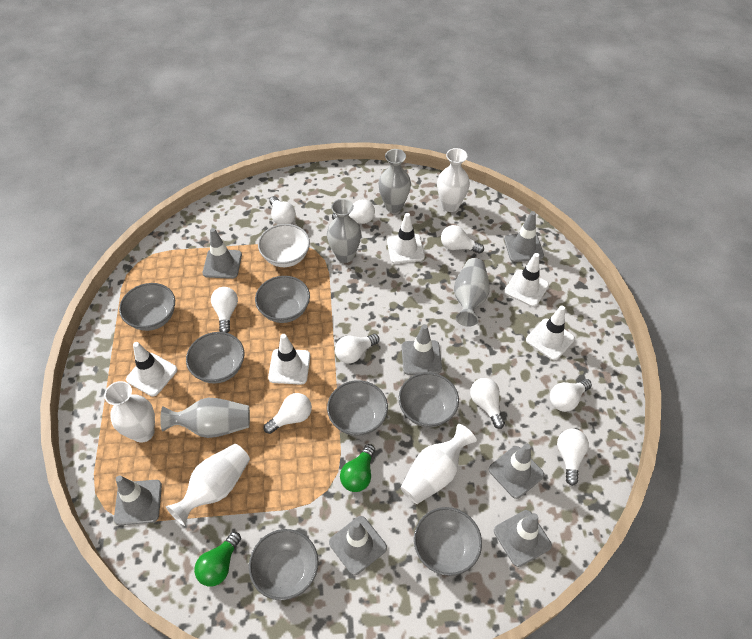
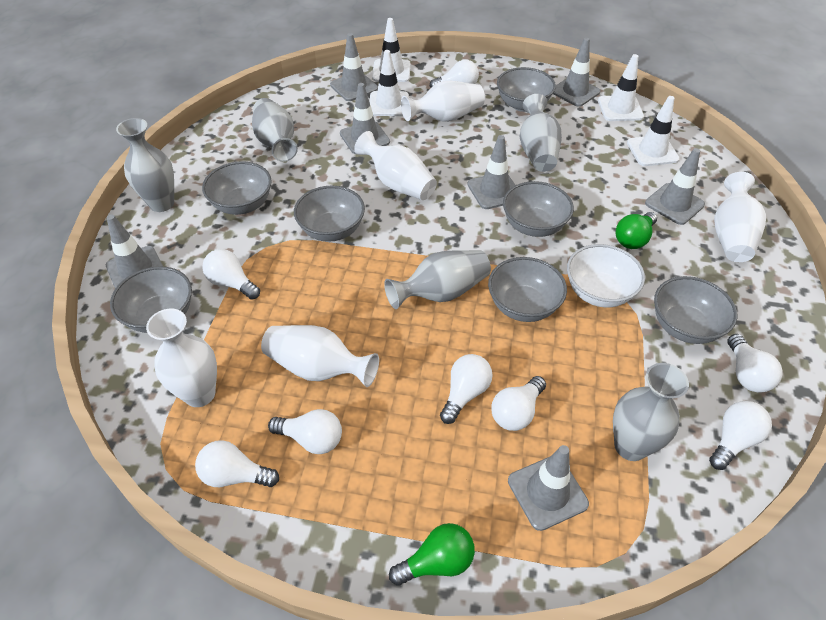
grey vase: 4 -> 5
white light bulb: 9 -> 8
white traffic cone: 5 -> 4
white vase: 4 -> 5

